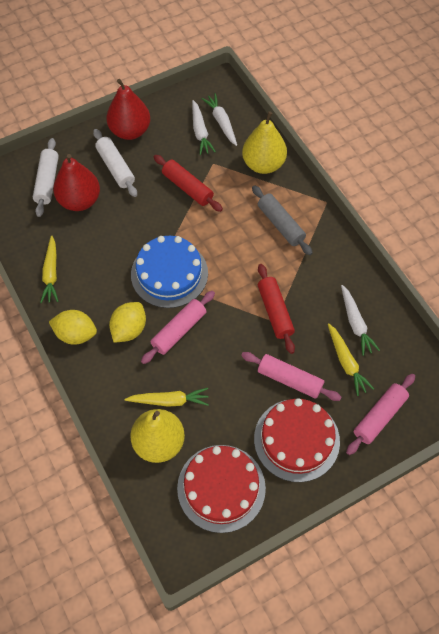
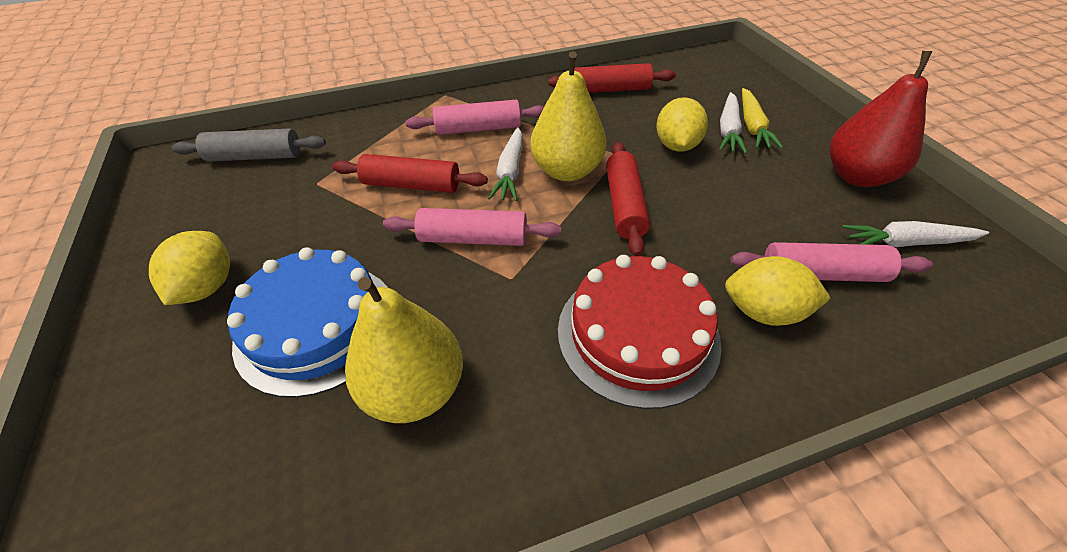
red cake: 2 -> 1
red pear: 2 -> 1
red rolling pin: 2 -> 3
white rolling pin: 2 -> 0
yellow carrot: 3 -> 1
yellow lemon: 2 -> 3

